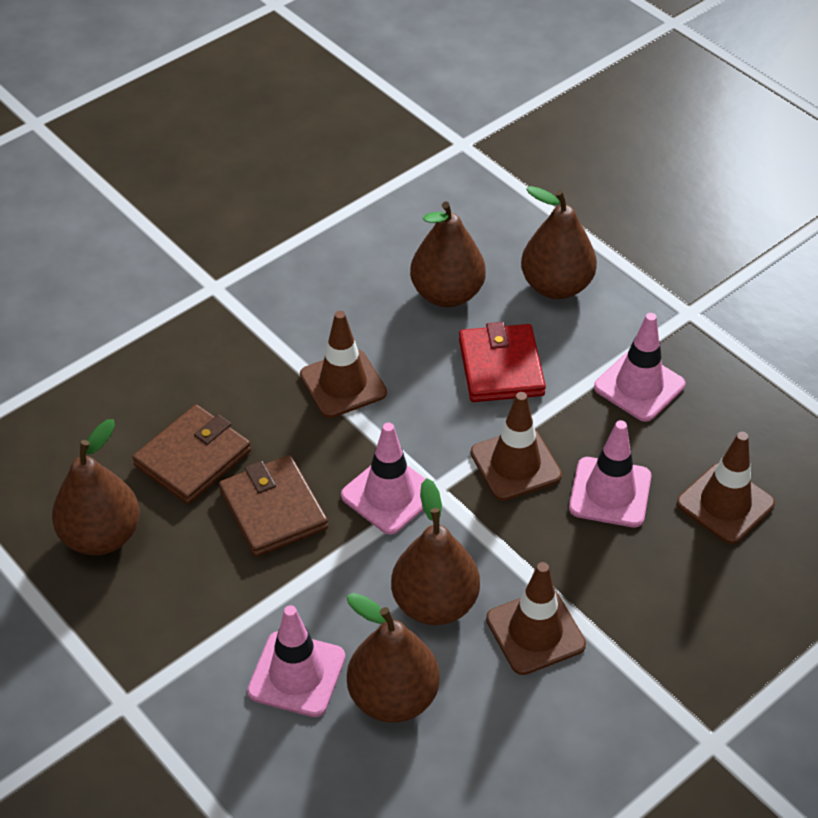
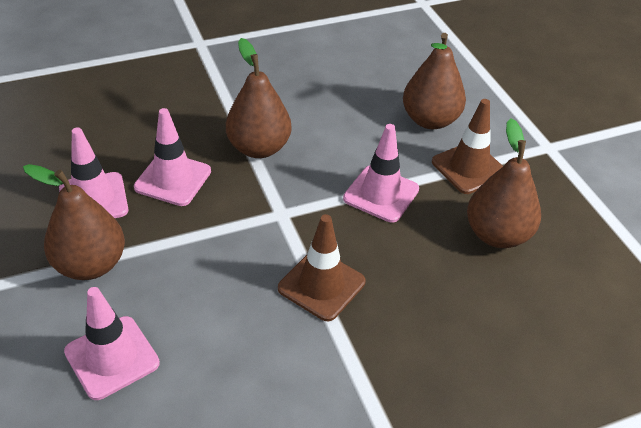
brown pear: 5 -> 4
brown traffic cone: 4 -> 2
brown wallet: 2 -> 0
red wallet: 1 -> 0

